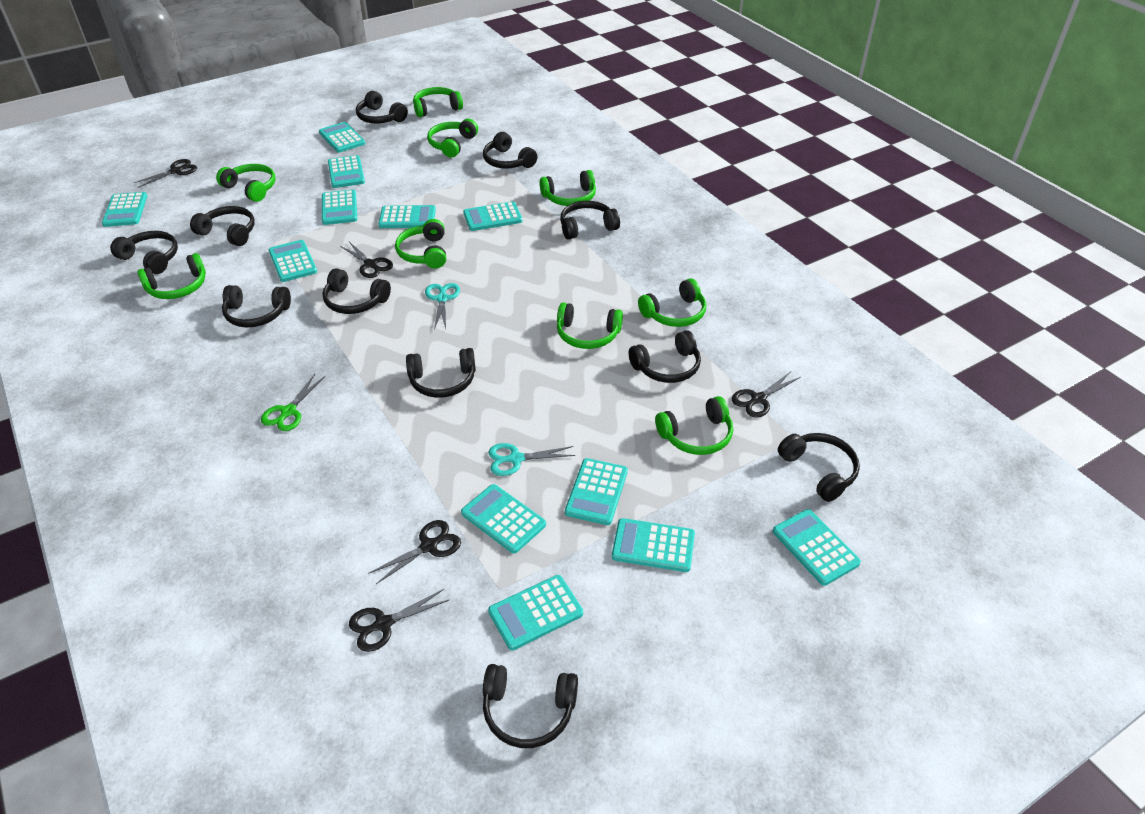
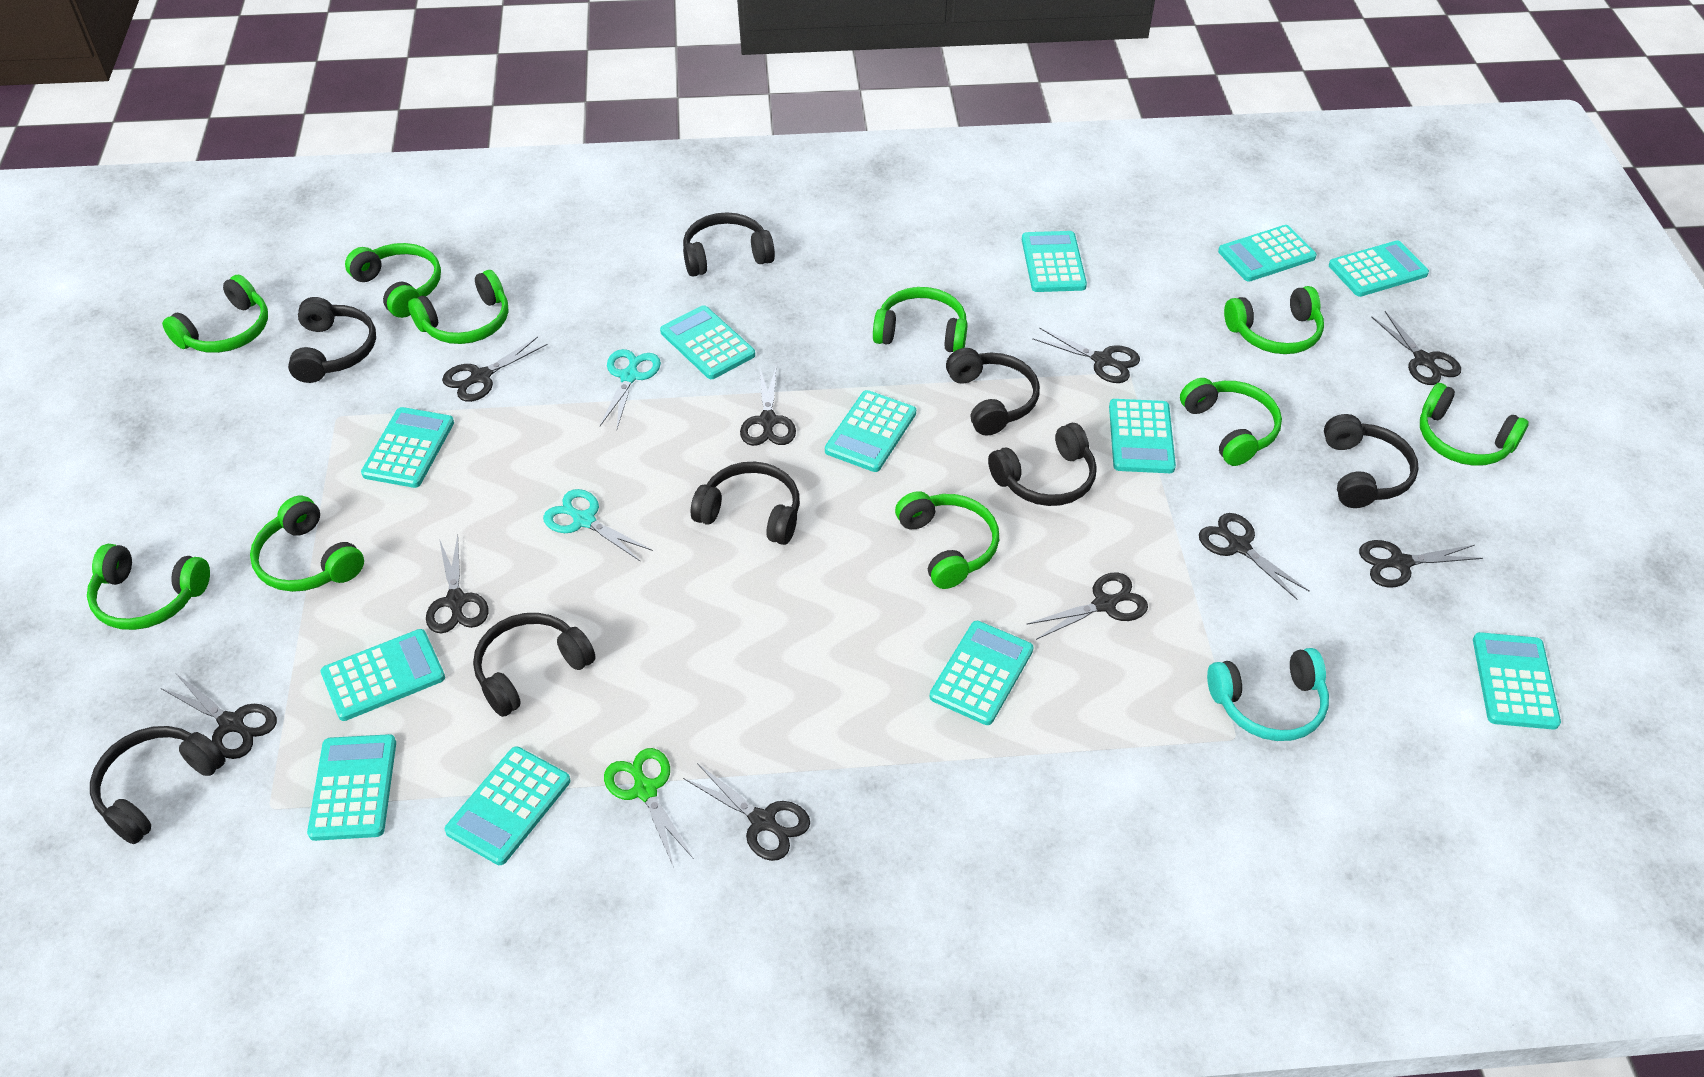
black headphones: 11 -> 8
black scissors: 5 -> 10
green headphones: 9 -> 10
turquoise headphones: 0 -> 1

